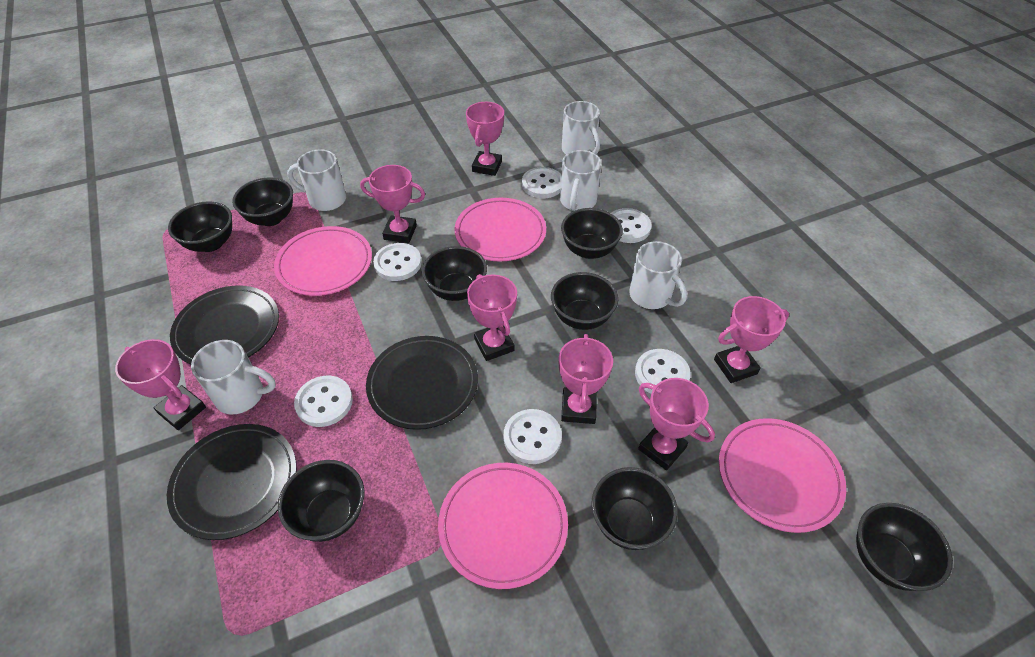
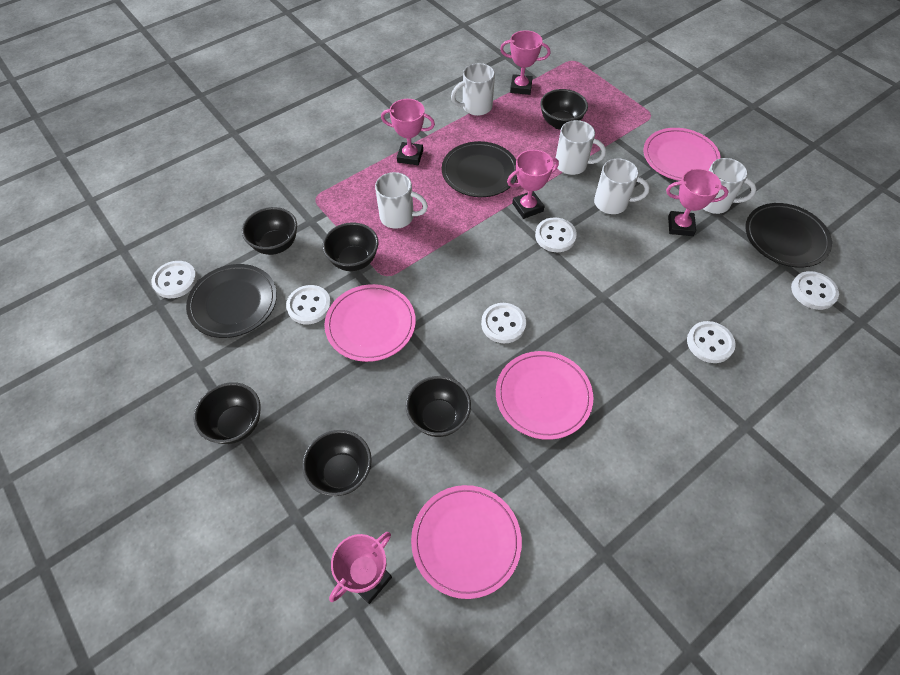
black bowl: 8 -> 6
pink trophy: 7 -> 5

